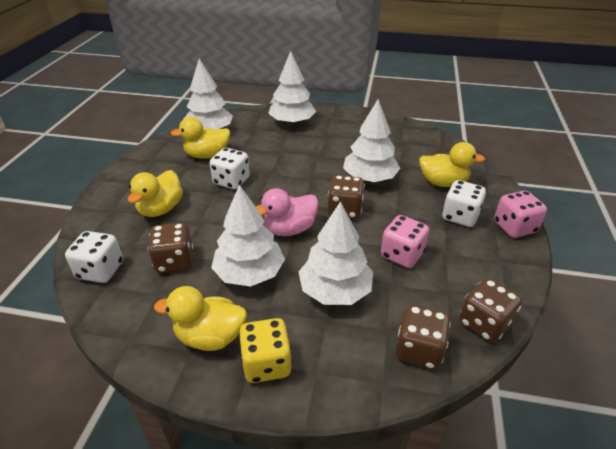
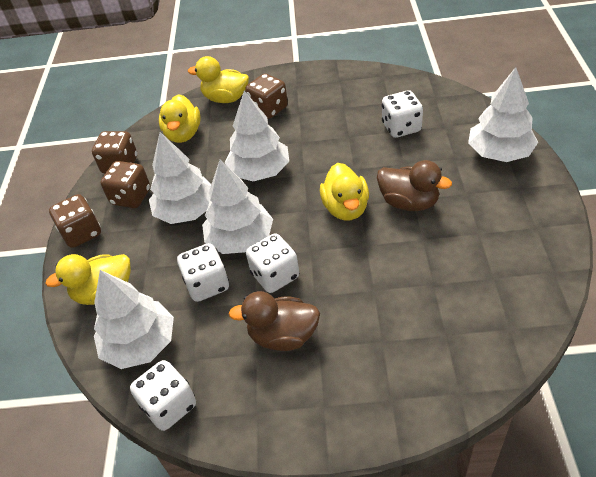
brown duck: 0 -> 2
pink dice: 2 -> 0
pink duck: 1 -> 0
white dice: 3 -> 4
yellow dice: 1 -> 0

